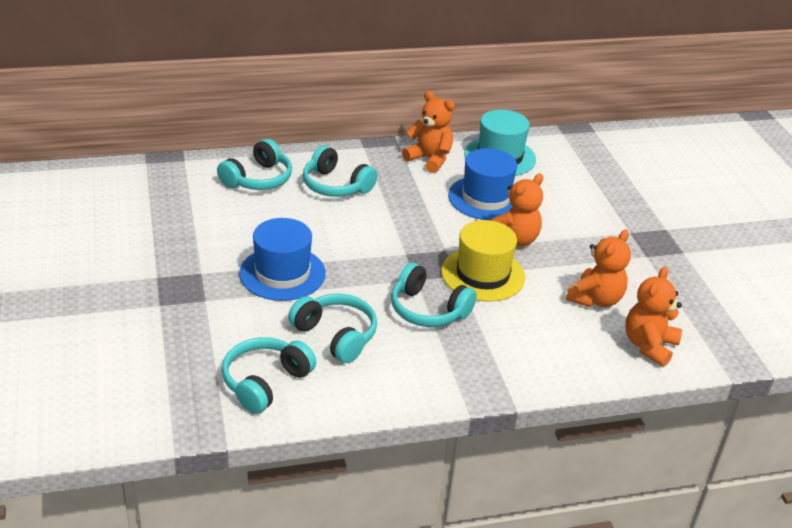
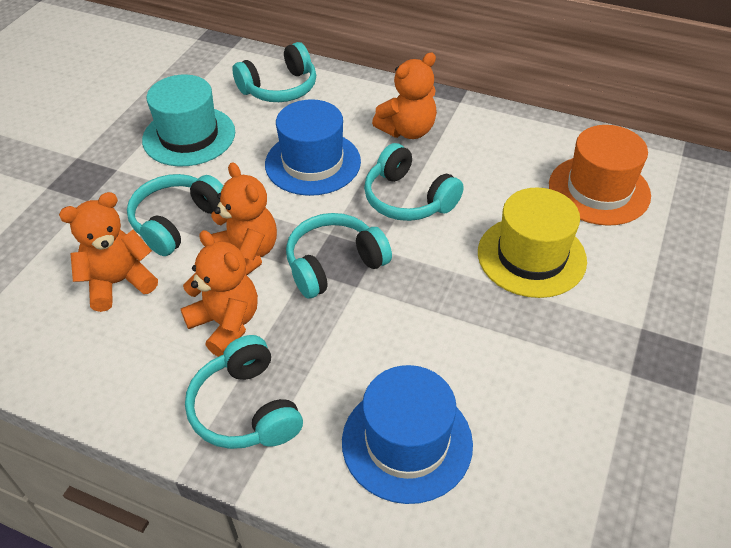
orange hat: 0 -> 1

